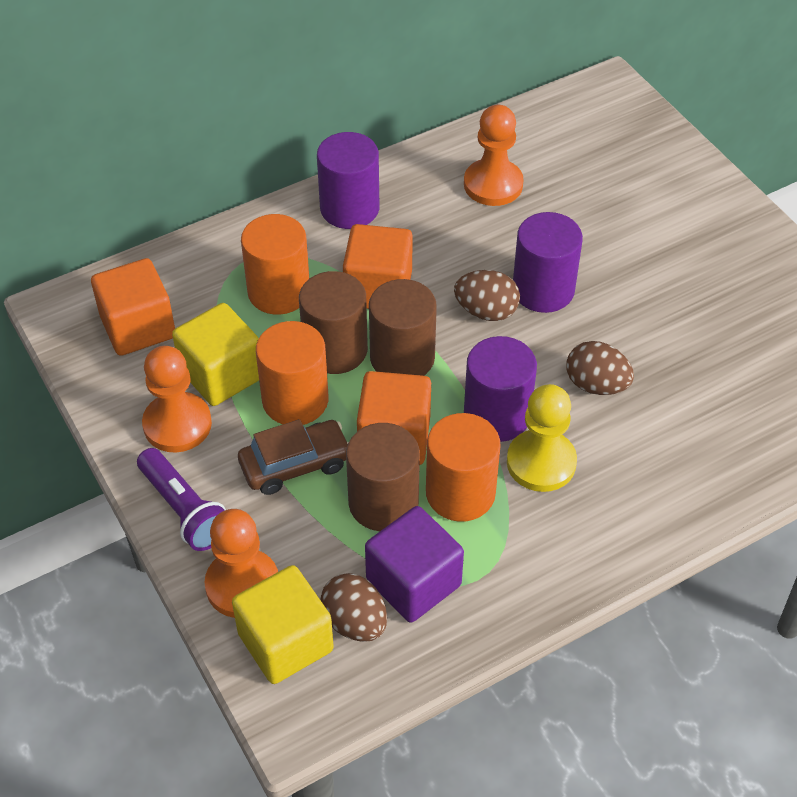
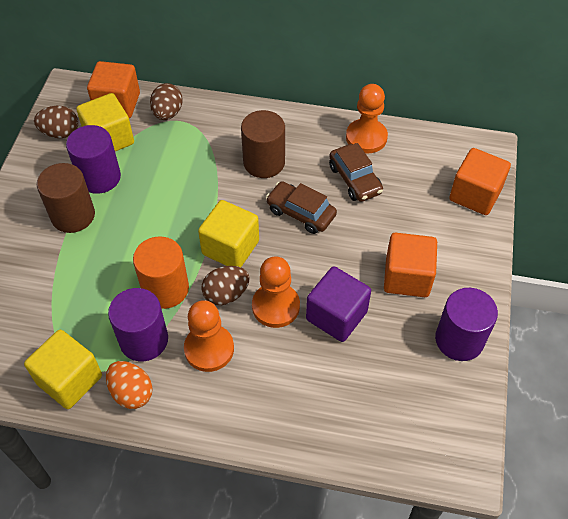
brown car: 1 -> 2
brown cylinder: 3 -> 2
orange cylinder: 3 -> 1
orange egg: 0 -> 1
purple flashlight: 1 -> 0
yellow cube: 2 -> 3
yellow pawn: 1 -> 0

